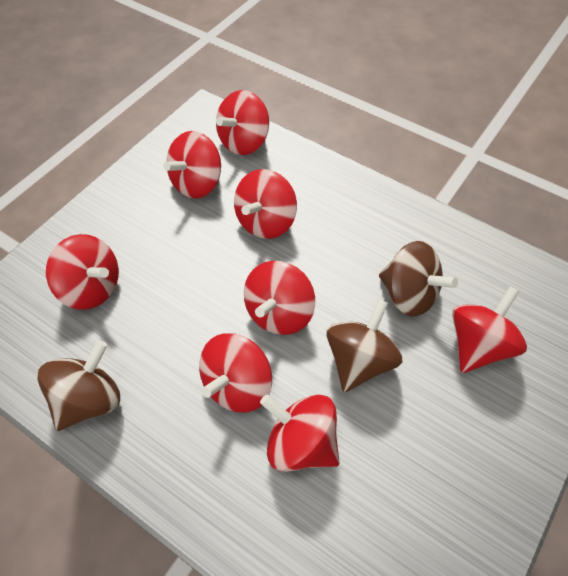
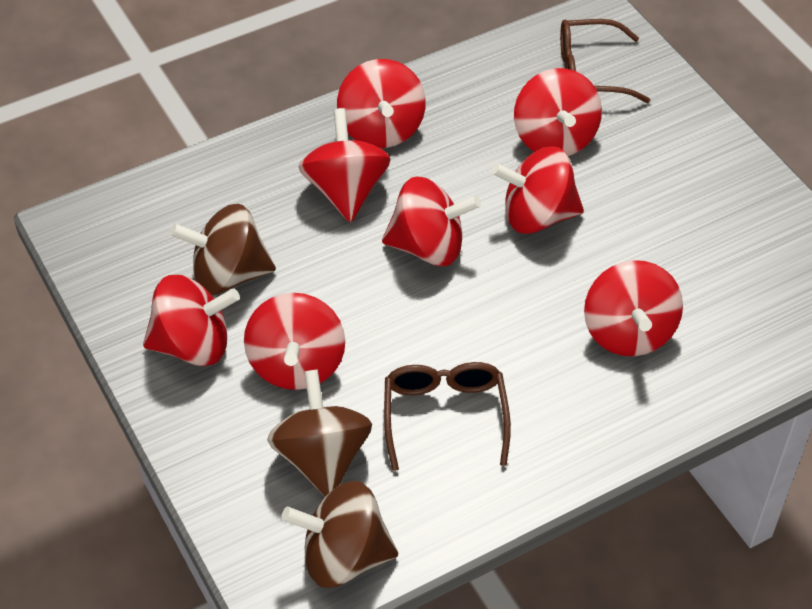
brown glasses: 0 -> 2

